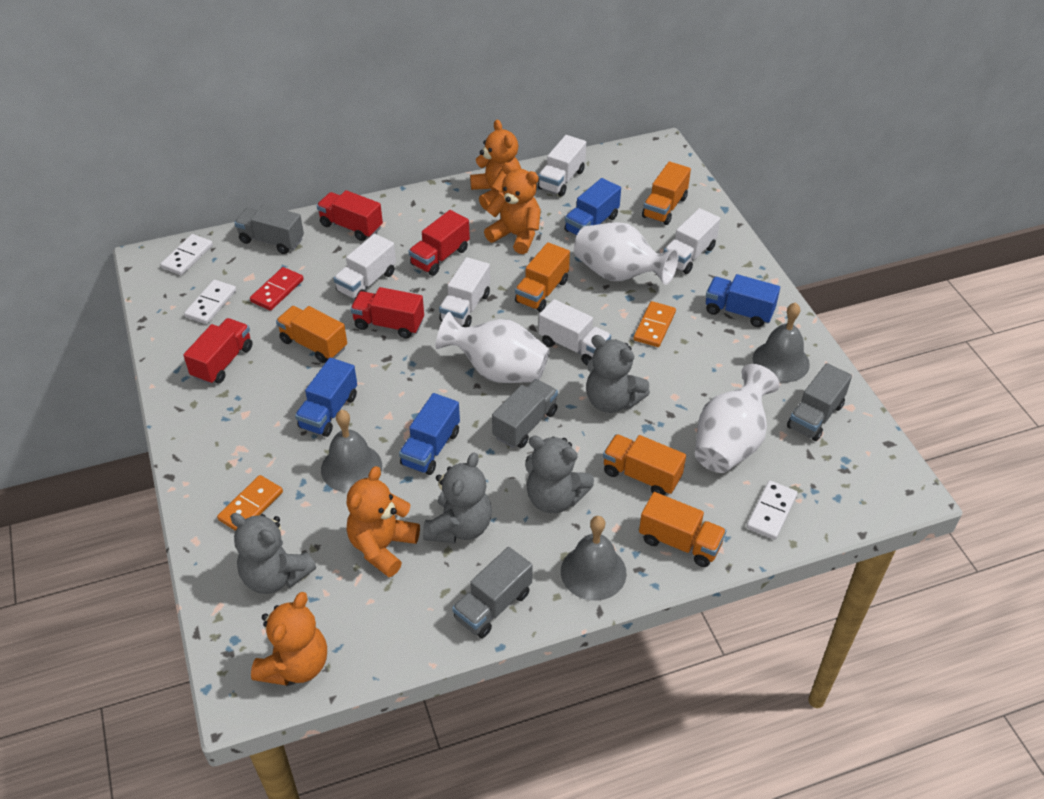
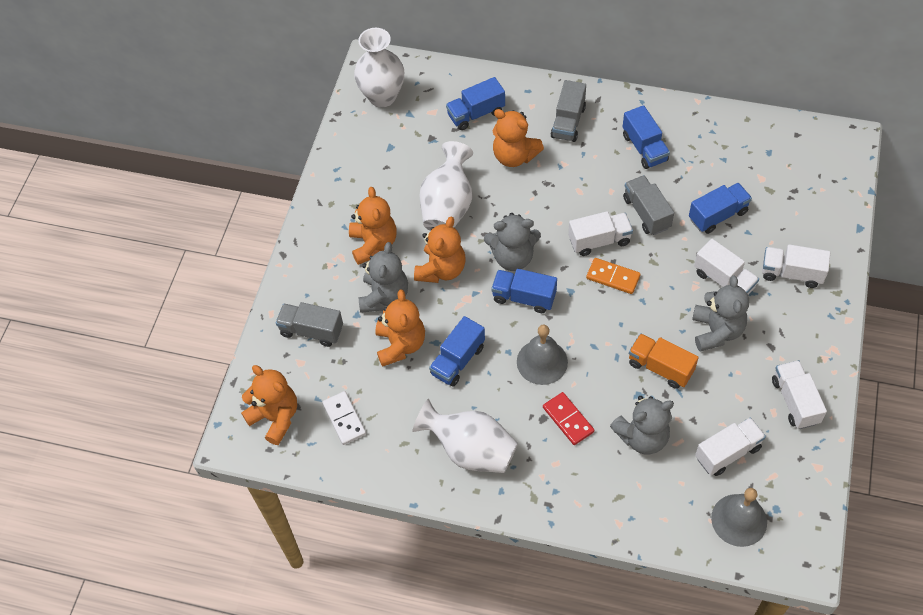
blue truck: 4 -> 5
grey bell: 3 -> 2
grey truck: 4 -> 3
orange domino: 2 -> 1
orange teddy bear: 4 -> 5
orange truck: 5 -> 1
red truck: 4 -> 0
white domino: 3 -> 1

